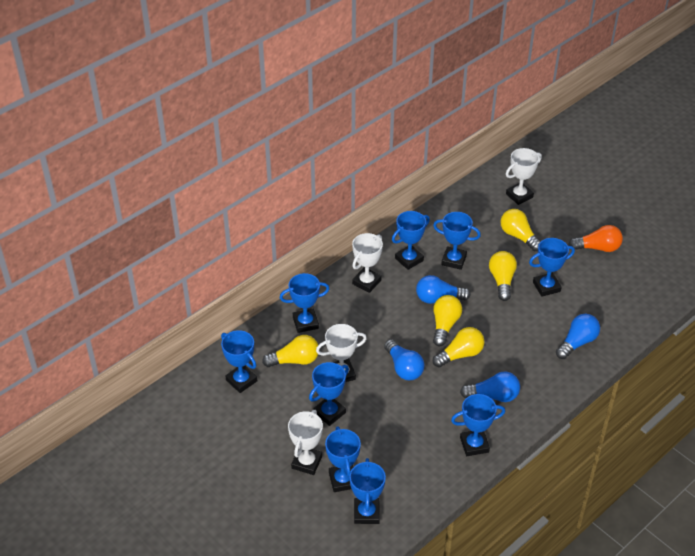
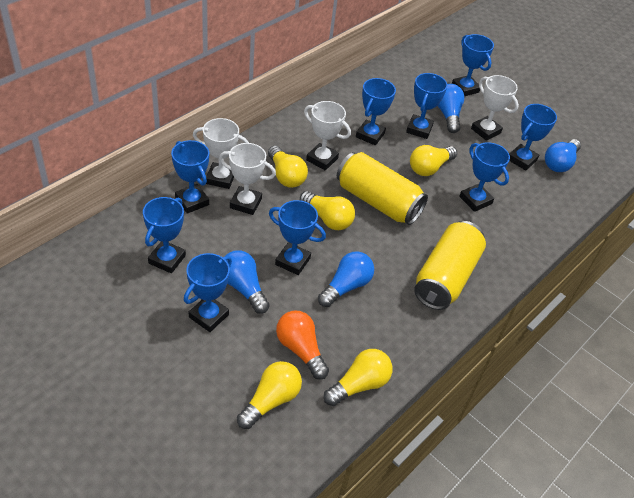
yellow can: 0 -> 2

